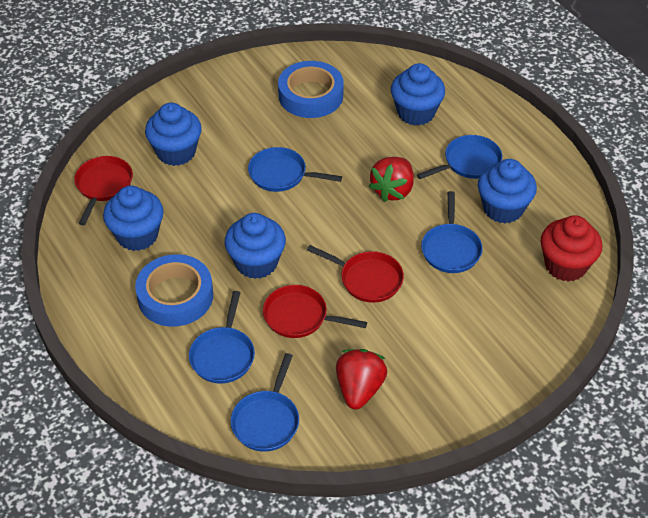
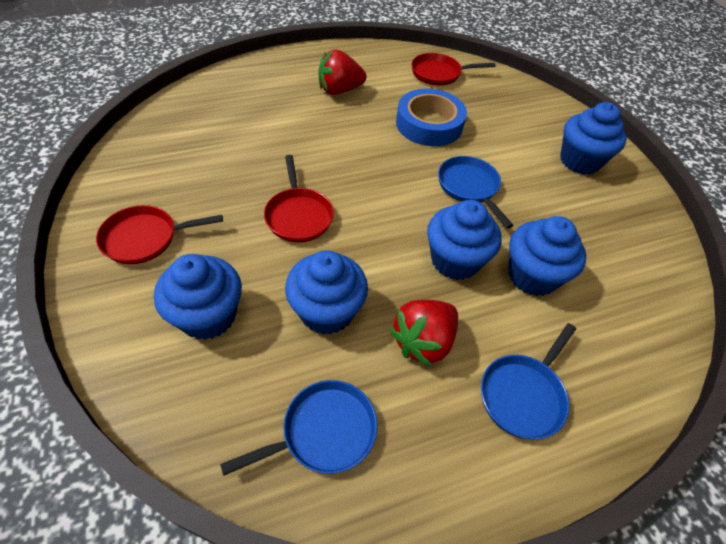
blue pan: 5 -> 3
blue tape: 2 -> 1
red cupcake: 1 -> 0

